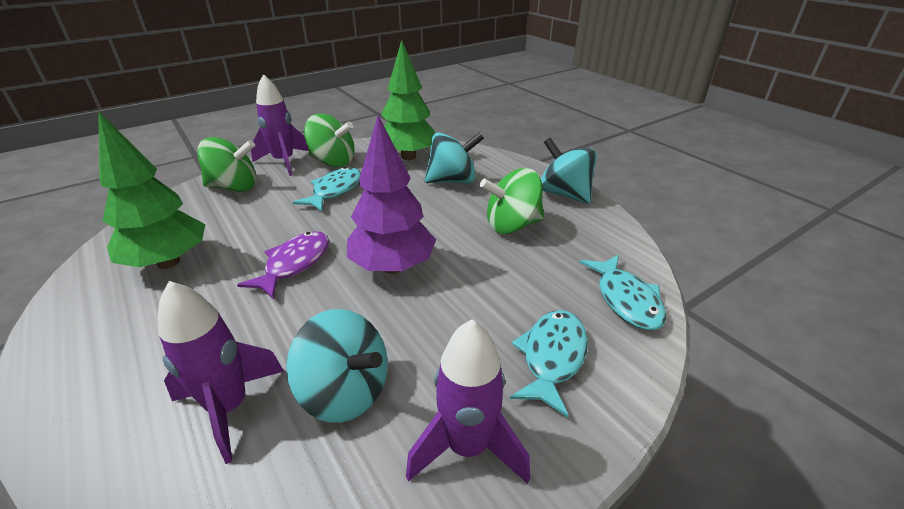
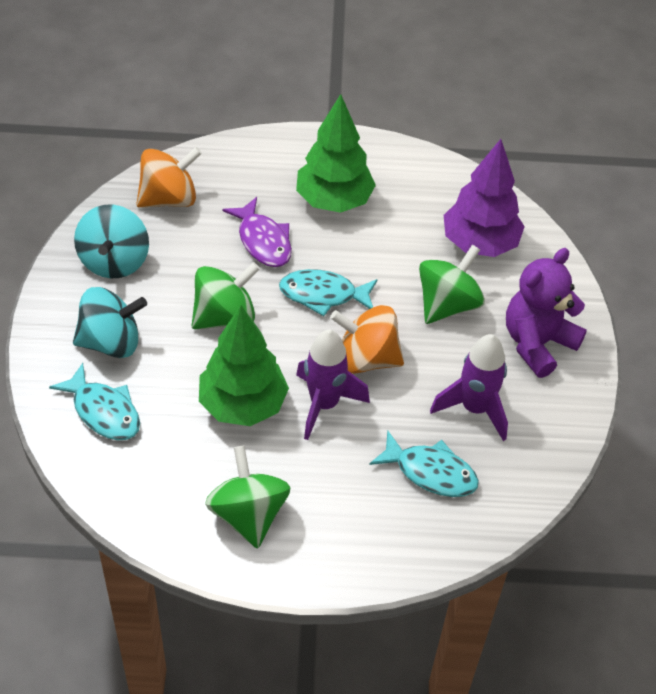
orange spinning top: 0 -> 2
purple rocket: 3 -> 2
purple teddy bear: 0 -> 1
turquoise spinning top: 3 -> 2

